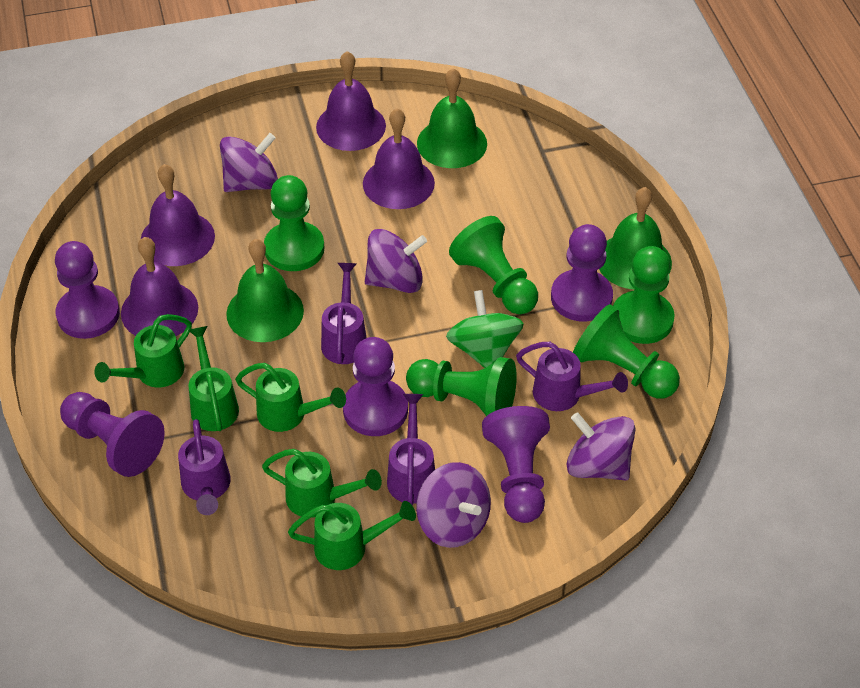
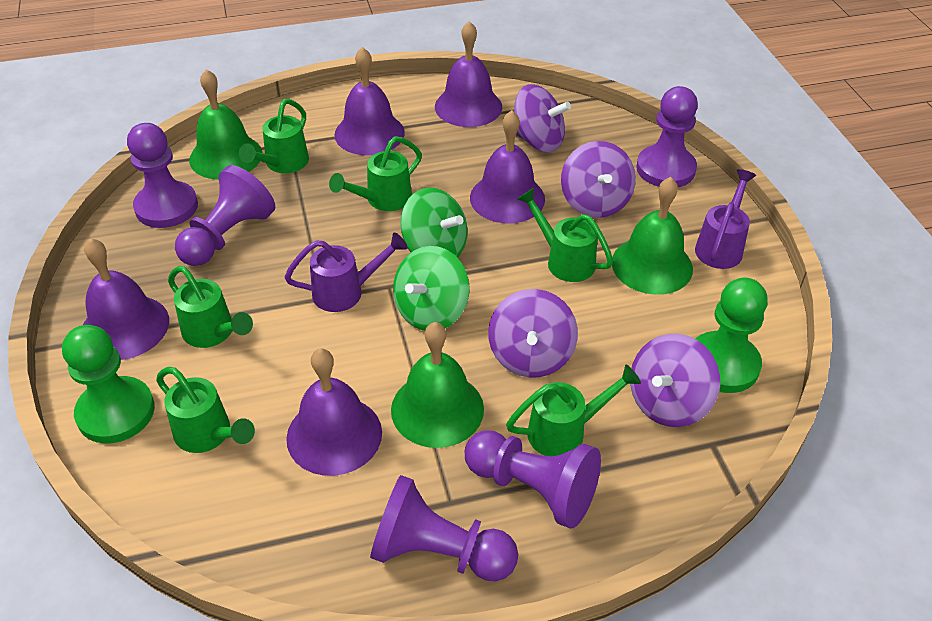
green pawn: 5 -> 2
green spinning top: 1 -> 2
green watering can: 5 -> 6
purple bell: 4 -> 5
purple watering can: 4 -> 2

